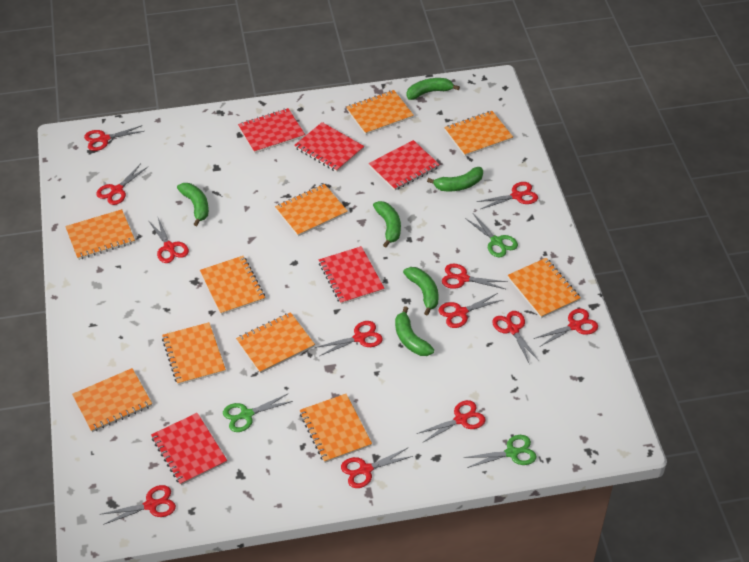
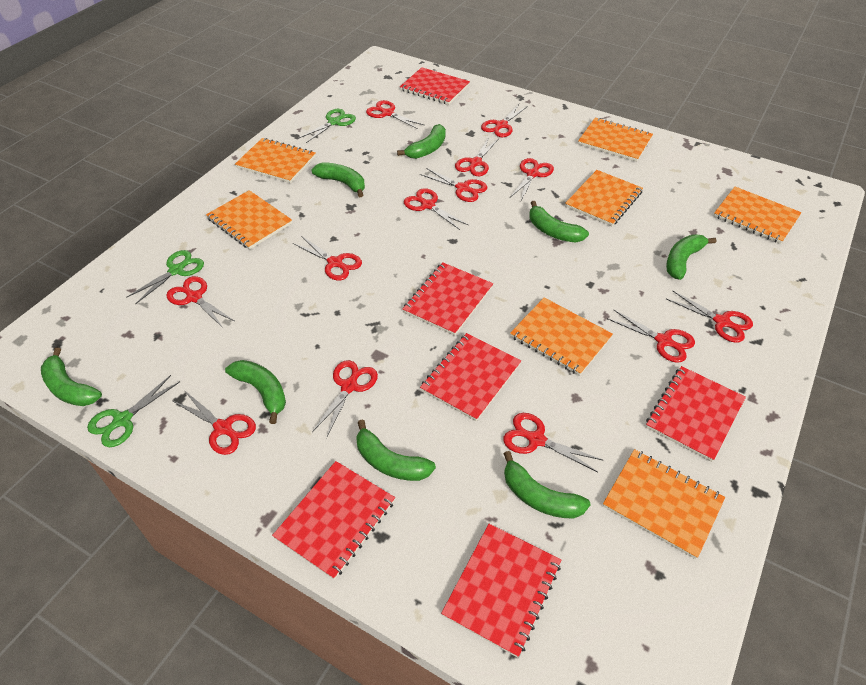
green banana: 6 -> 8
orange notebook: 10 -> 7
red notebook: 5 -> 6
red scissors: 12 -> 13

